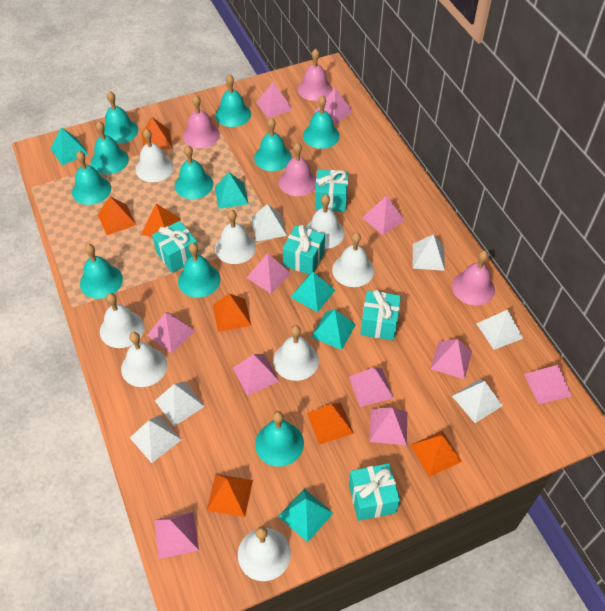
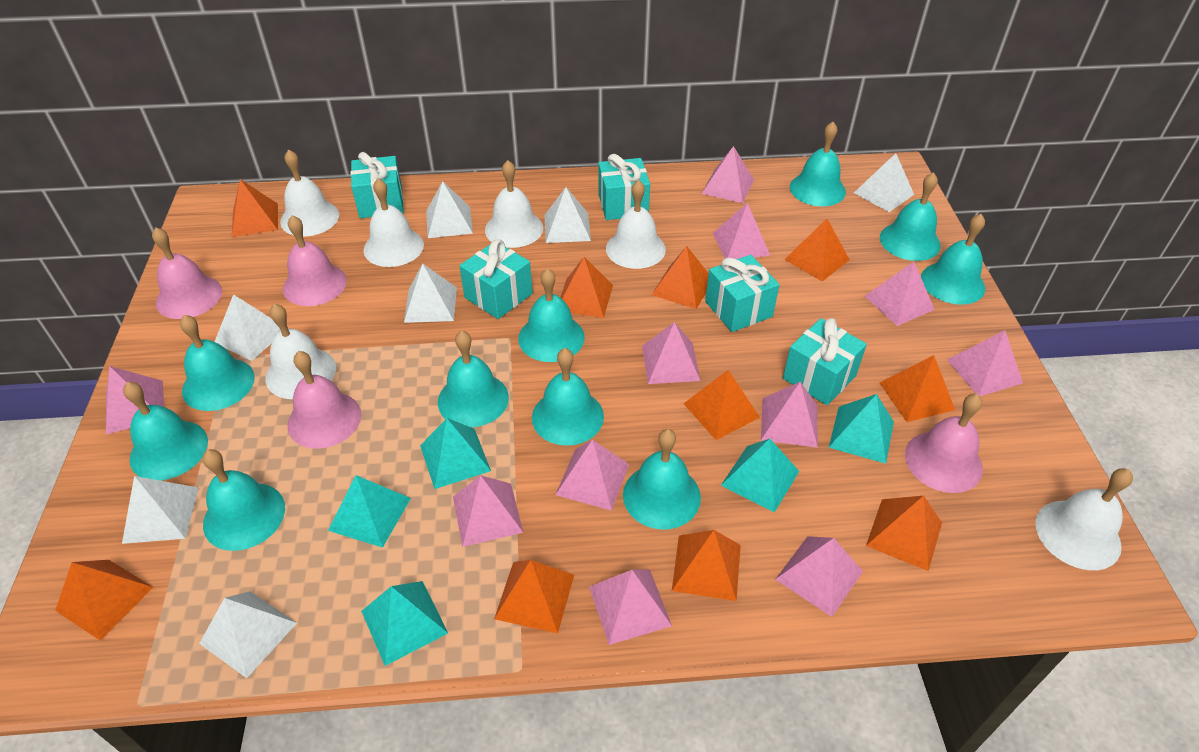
orange pyramid: 7 -> 10
white bell: 8 -> 6
white pyramid: 6 -> 7

